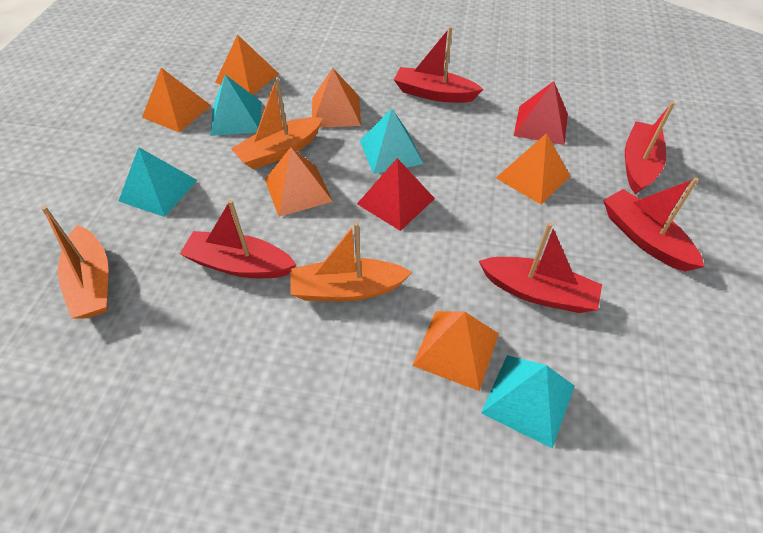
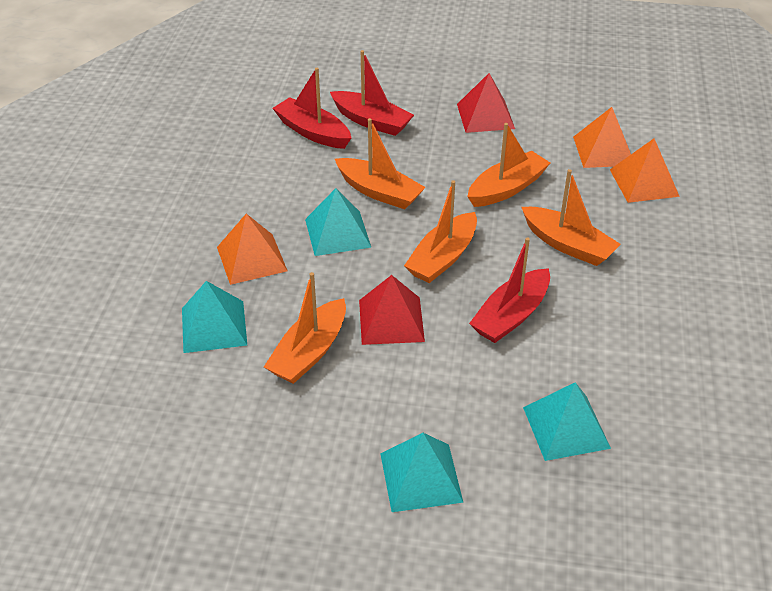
orange boat: 3 -> 5
orange pyramid: 6 -> 3
red boat: 5 -> 3

